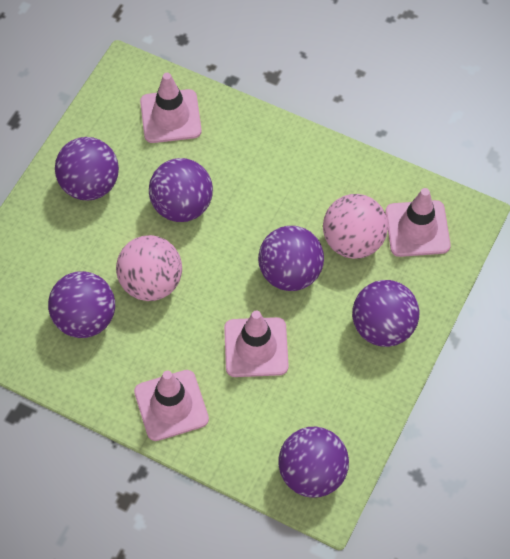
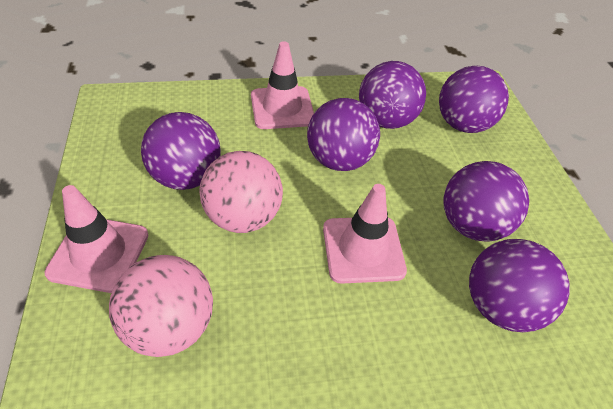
pink traffic cone: 4 -> 3

